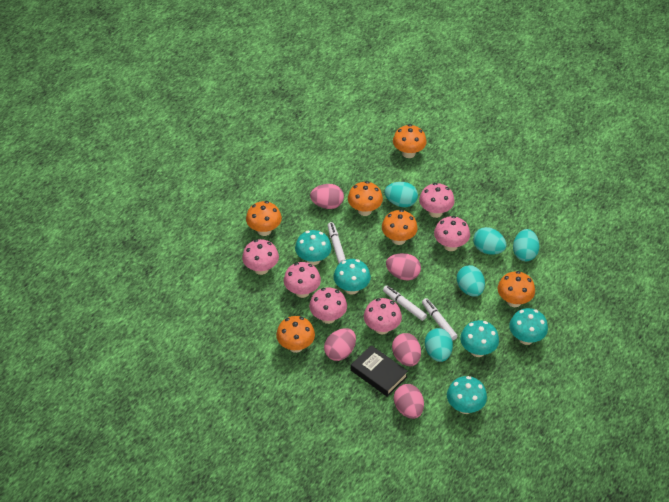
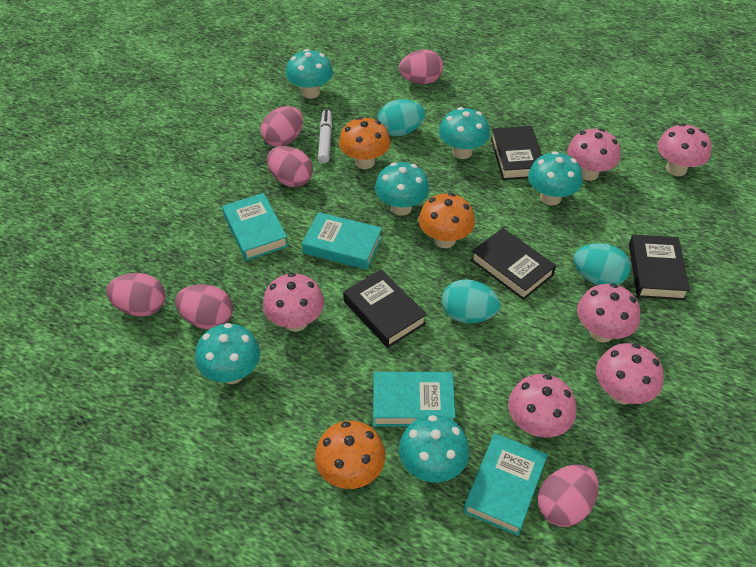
black book: 1 -> 4
orange mushroom: 6 -> 3
pink egg: 5 -> 6
turquoise book: 0 -> 4
turquoise egg: 5 -> 3
turquoise mushroom: 5 -> 6
white marker: 3 -> 1

